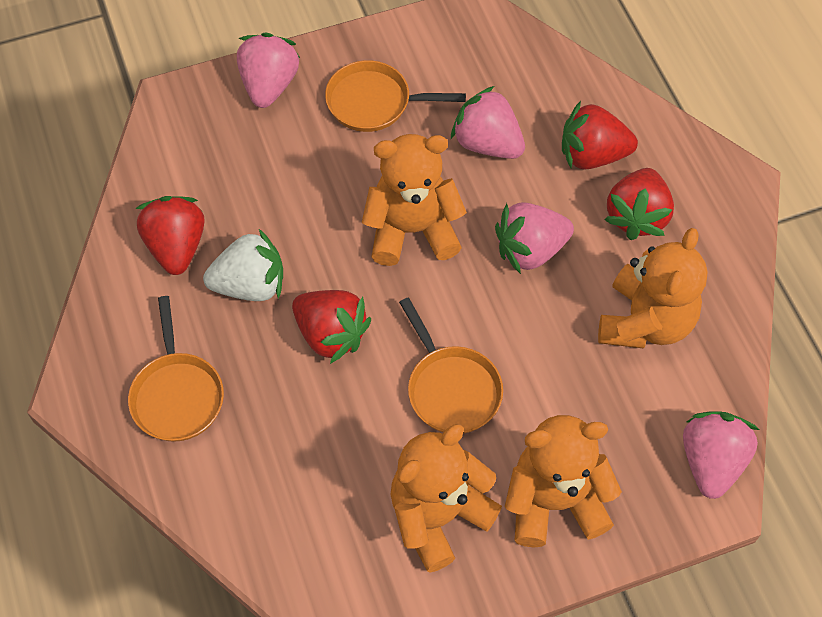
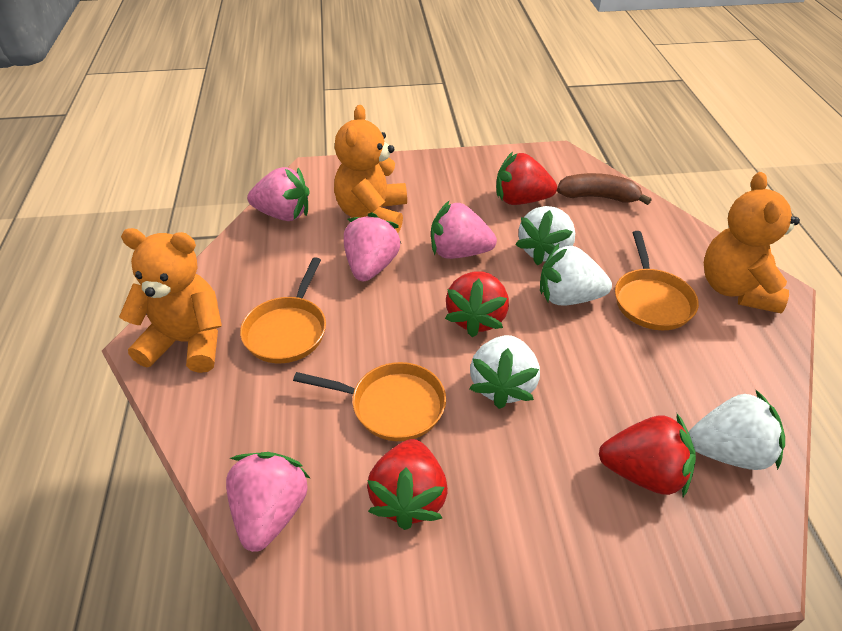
brown banana: 0 -> 1
orange teddy bear: 4 -> 3
white strawberry: 1 -> 4

